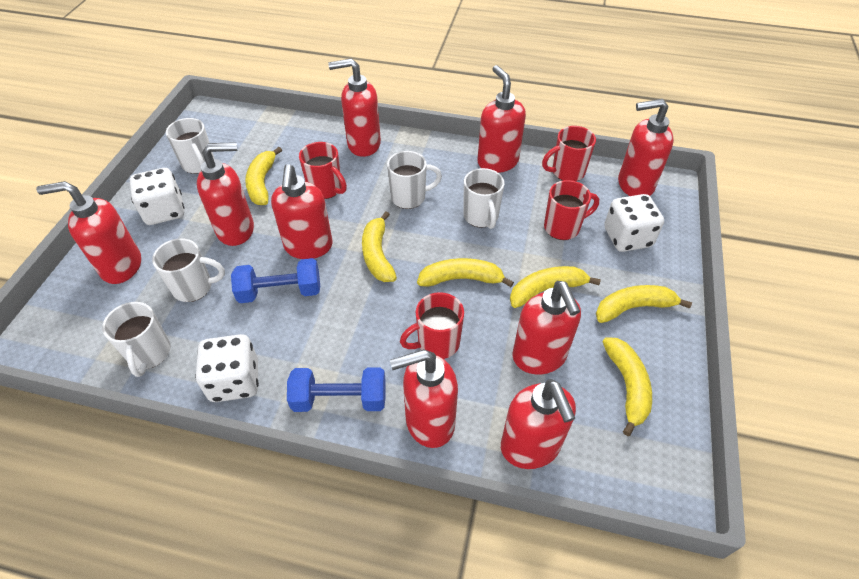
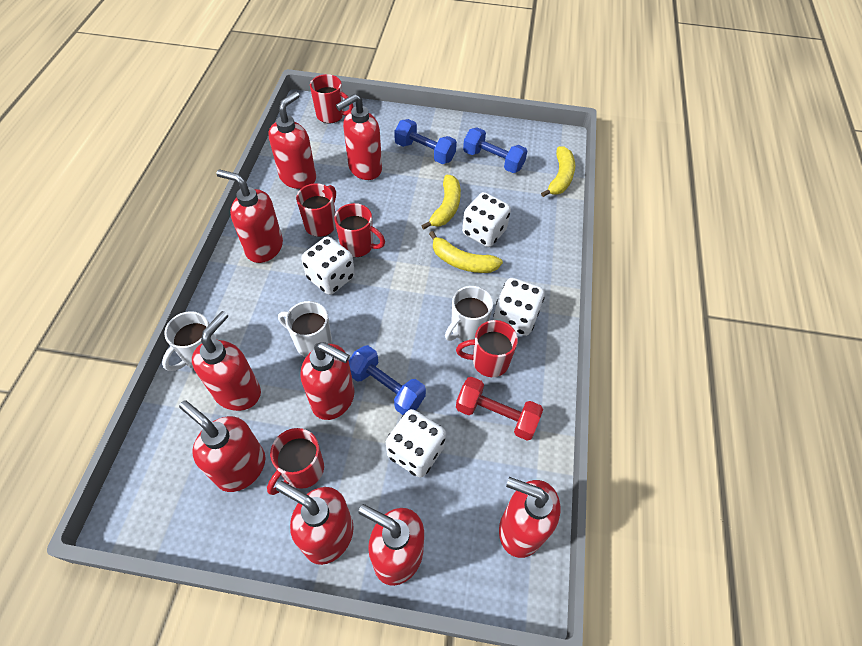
blue dumbbell: 2 -> 3
red dumbbell: 0 -> 1
red mug: 4 -> 5
white dice: 3 -> 4
white mug: 5 -> 3
yellow banana: 6 -> 3

